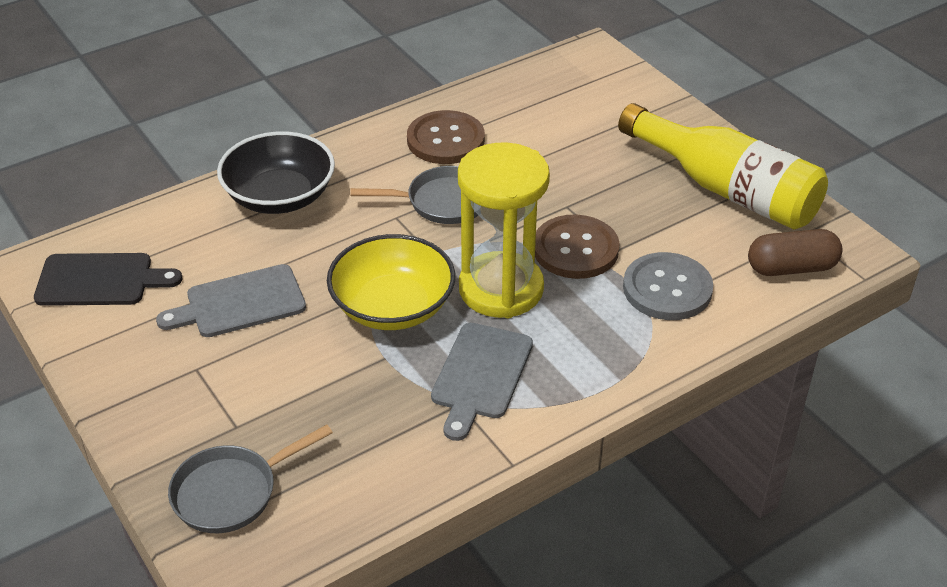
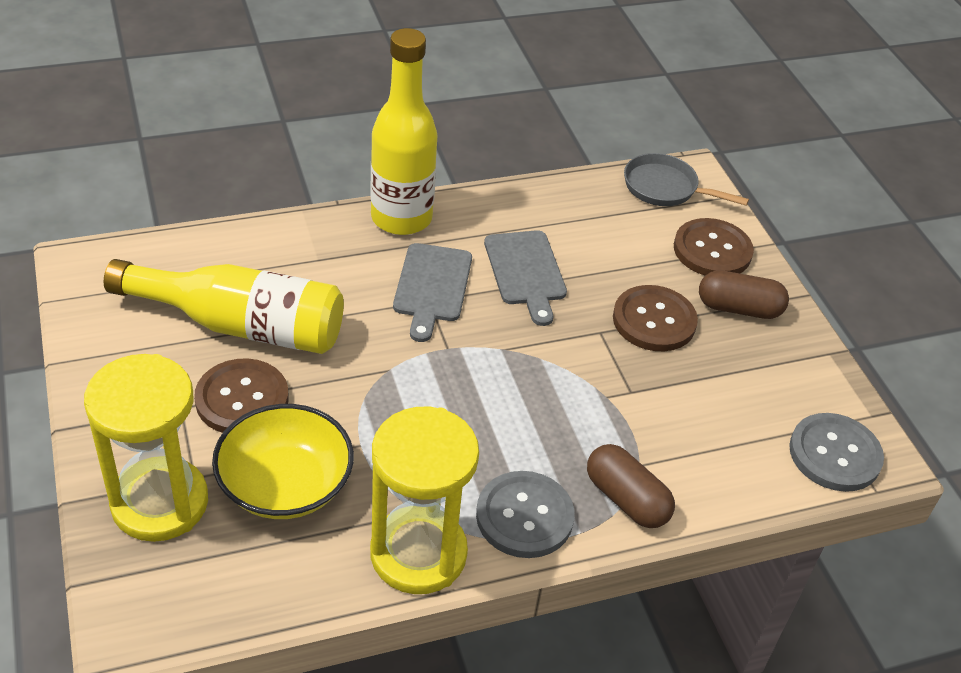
black bowl: 1 -> 0
black cutting board: 1 -> 0
brown button: 2 -> 3
brown capsule: 1 -> 2
grey button: 1 -> 2
grey pan: 2 -> 1
yellow bottle: 1 -> 2
yellow hourglass: 1 -> 2

